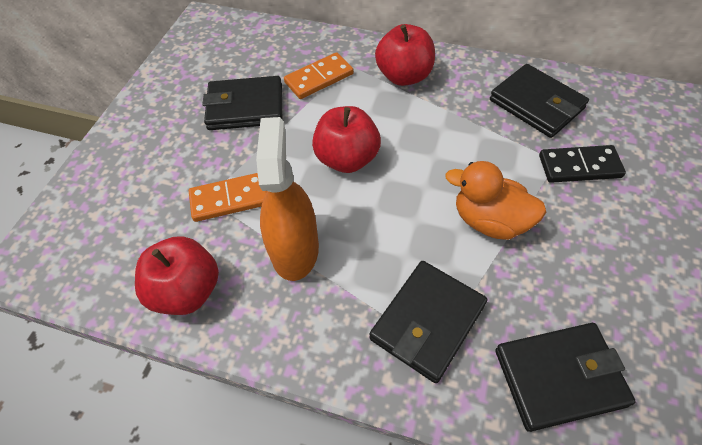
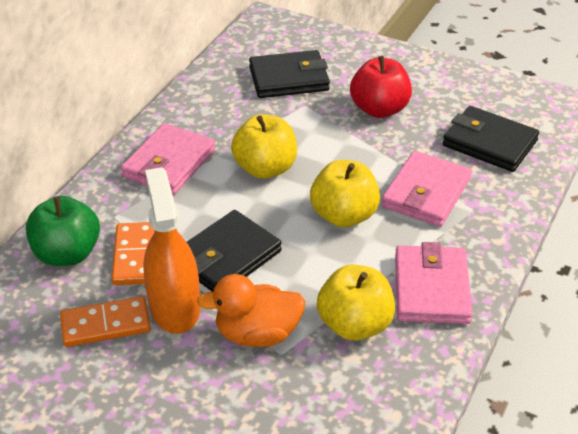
black domino: 1 -> 0
black wallet: 4 -> 3
green apple: 0 -> 1
pink wallet: 0 -> 3
red apple: 3 -> 1
yellow apple: 0 -> 3

